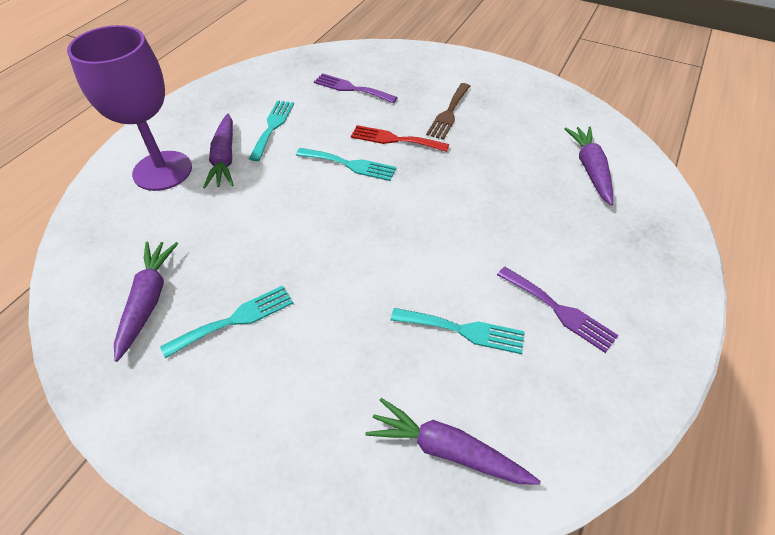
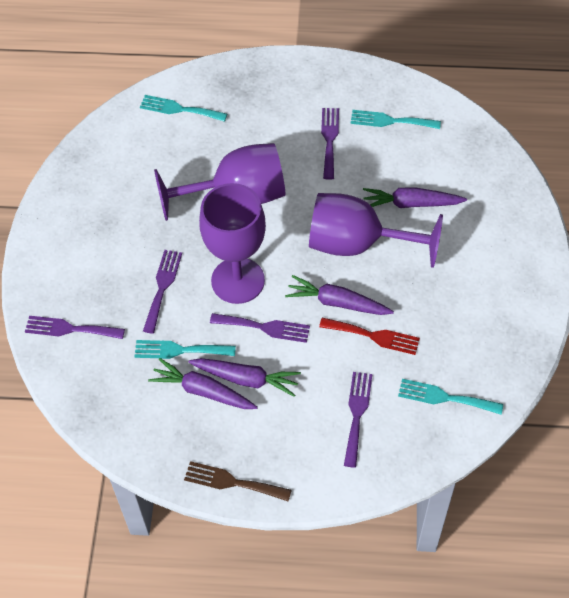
purple fork: 2 -> 5
purple goblet: 1 -> 3

